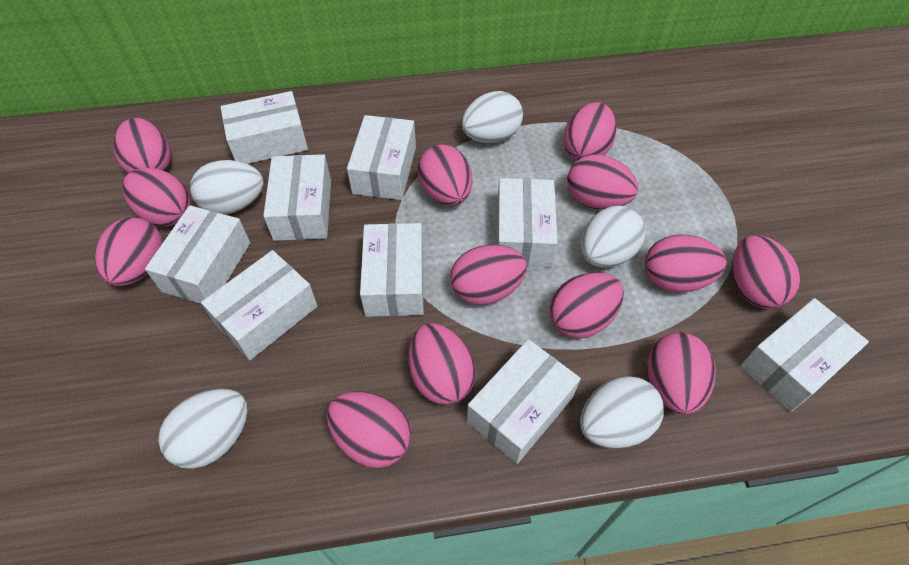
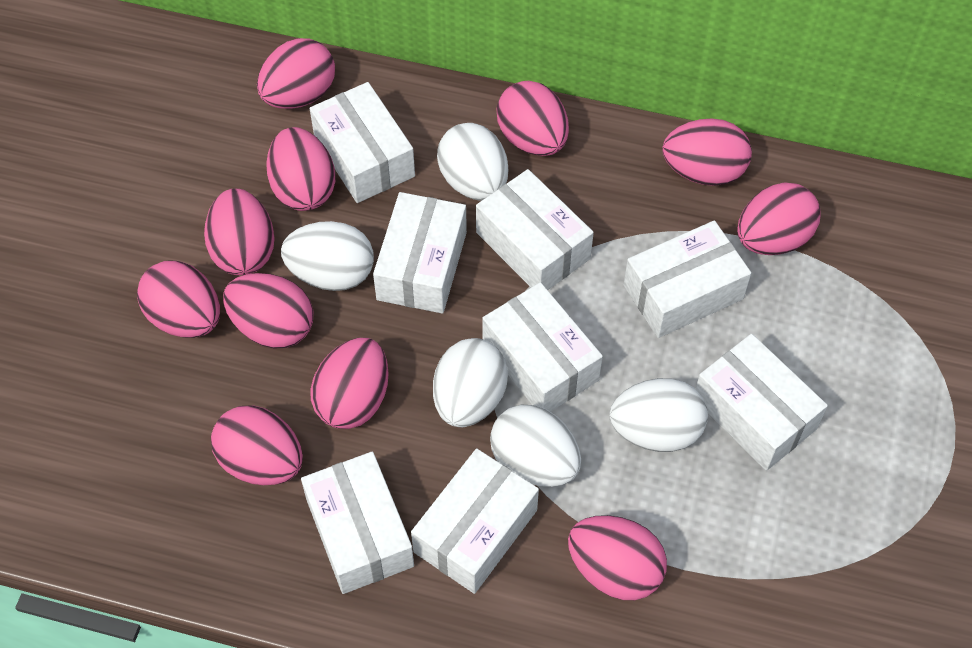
pink egg: 13 -> 11
white box: 9 -> 8

